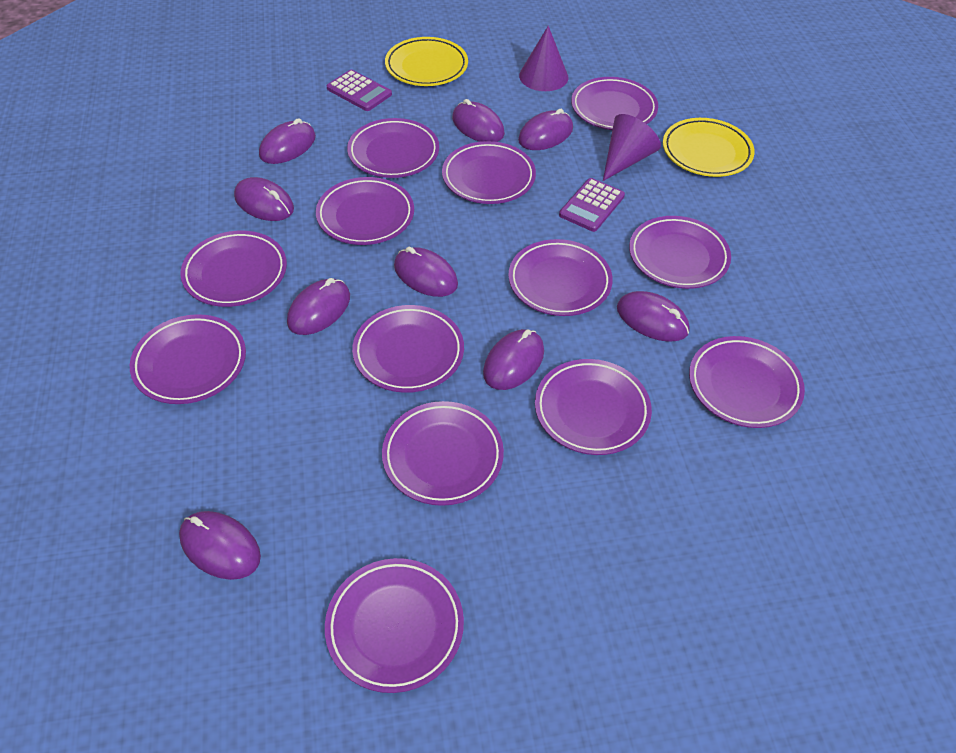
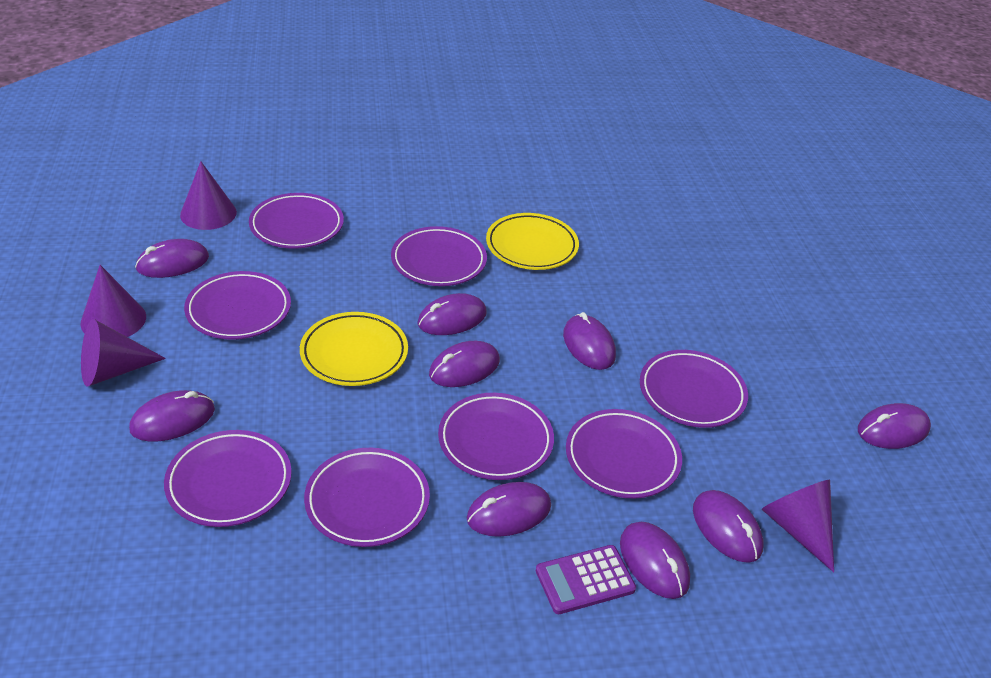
purple calculator: 2 -> 1
purple cone: 2 -> 4
purple plate: 13 -> 8

